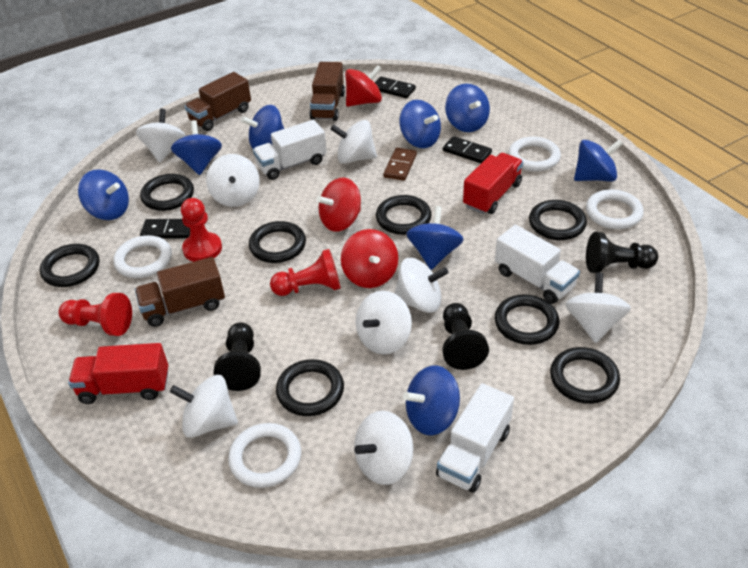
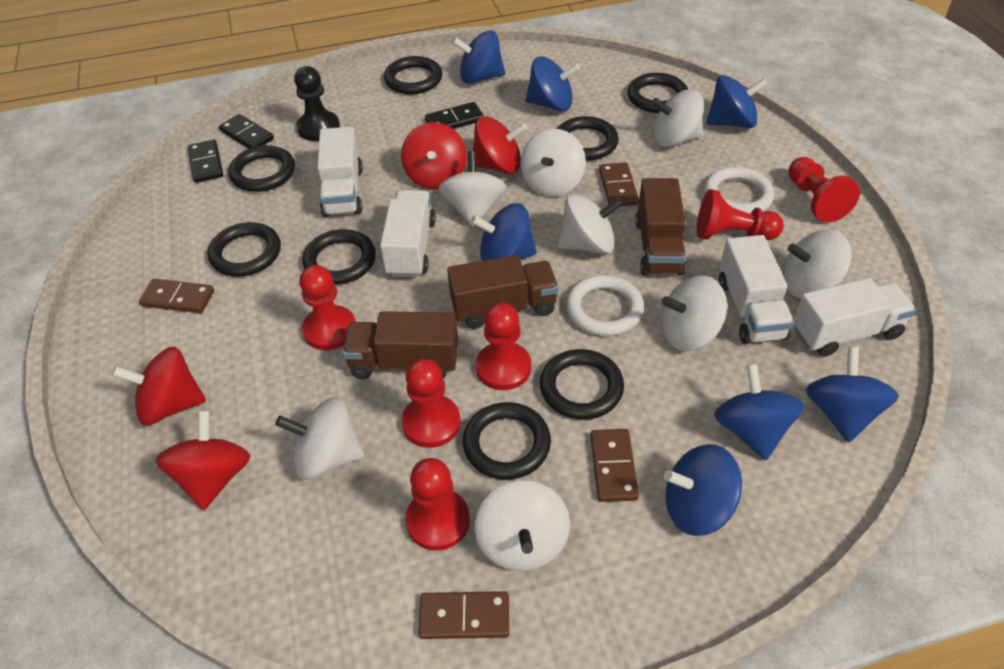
black pawn: 3 -> 1
blue spinning top: 8 -> 7
brown domino: 1 -> 4
red pawn: 3 -> 6
red spinning top: 3 -> 4
red truck: 2 -> 0
white ring: 4 -> 2
white truck: 3 -> 4

